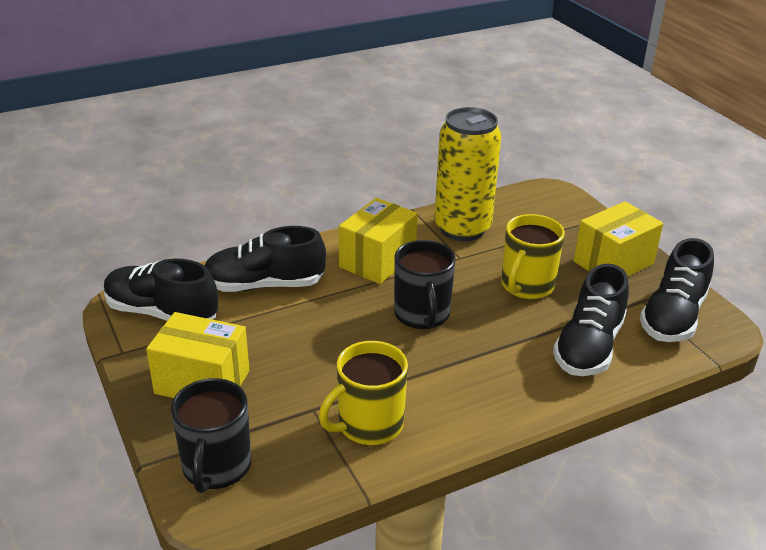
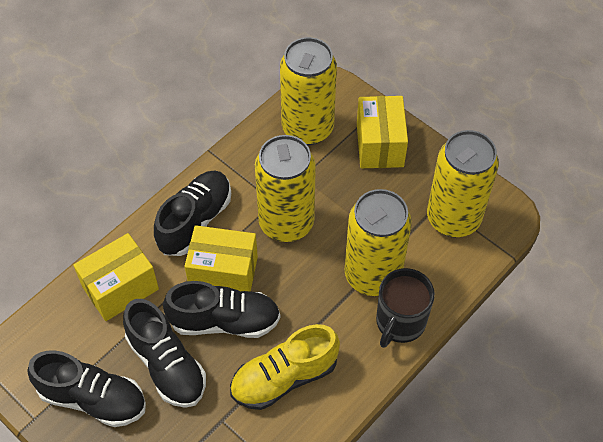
black mug: 2 -> 1
yellow can: 1 -> 4
yellow mug: 2 -> 0
yellow shoe: 0 -> 1

